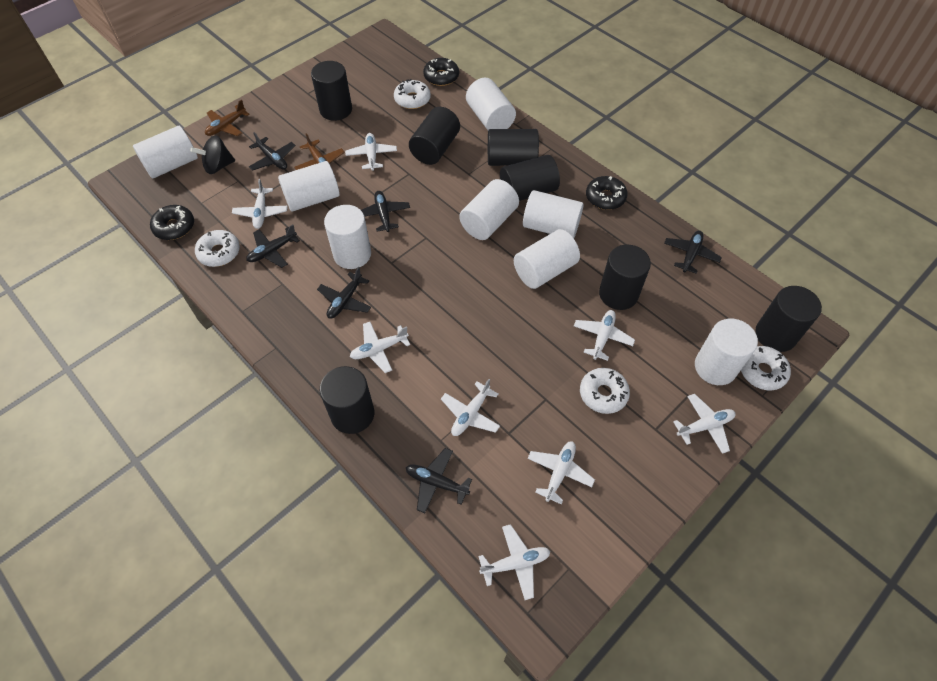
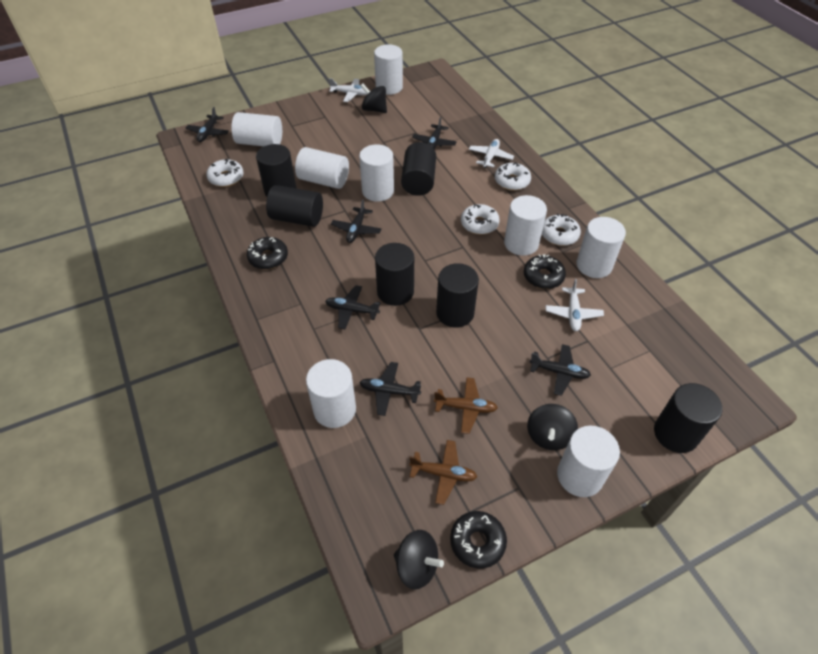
black cylinder: 7 -> 6
black spinning top: 1 -> 3
white plane: 8 -> 3

